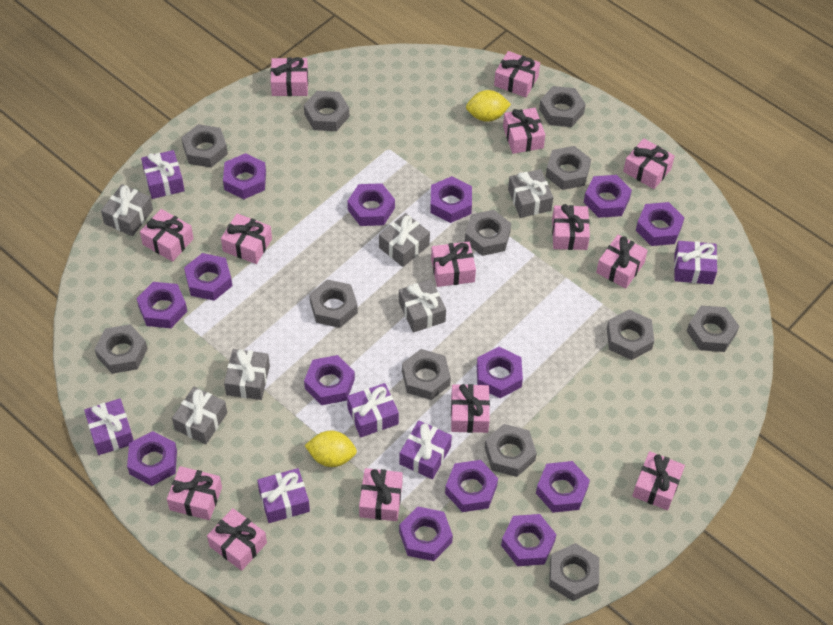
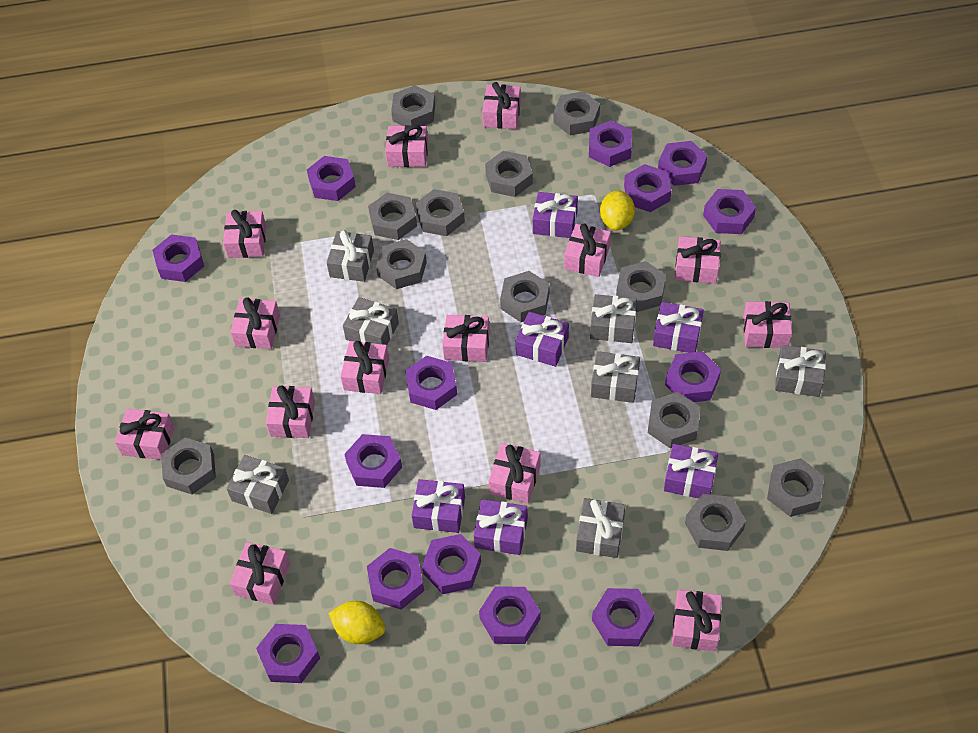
grey gift: 6 -> 7

